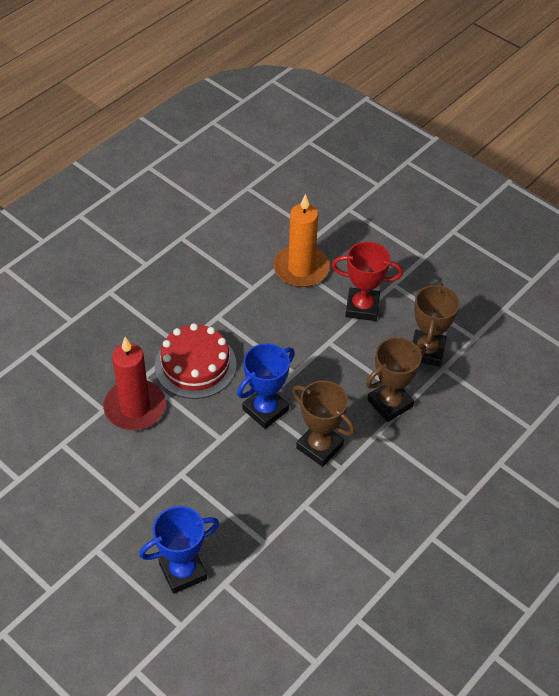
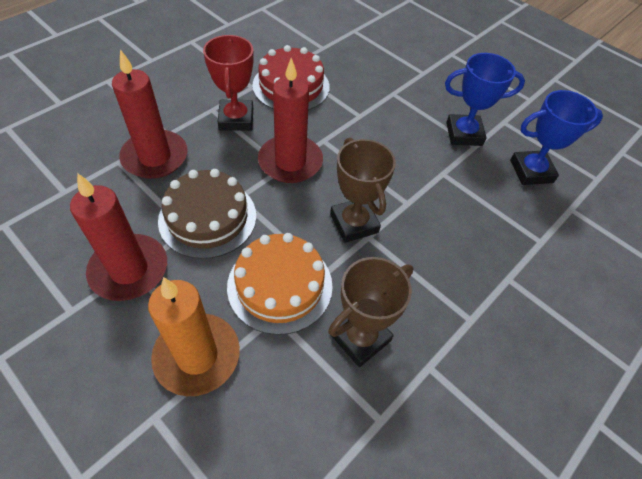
brown cake: 0 -> 1
brown trophy: 3 -> 2
orange cake: 0 -> 1
red candle: 1 -> 3

